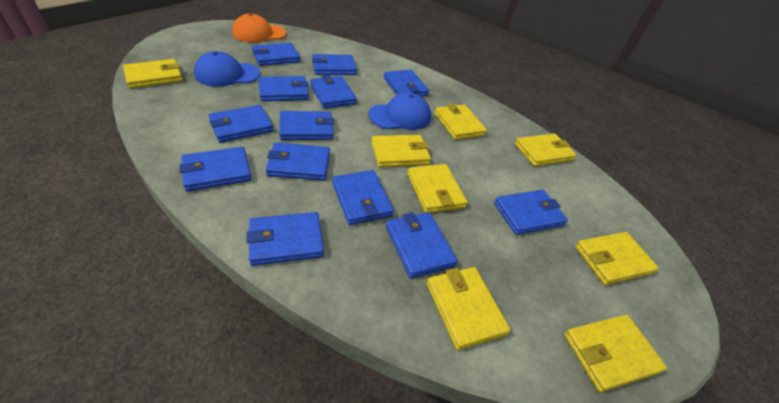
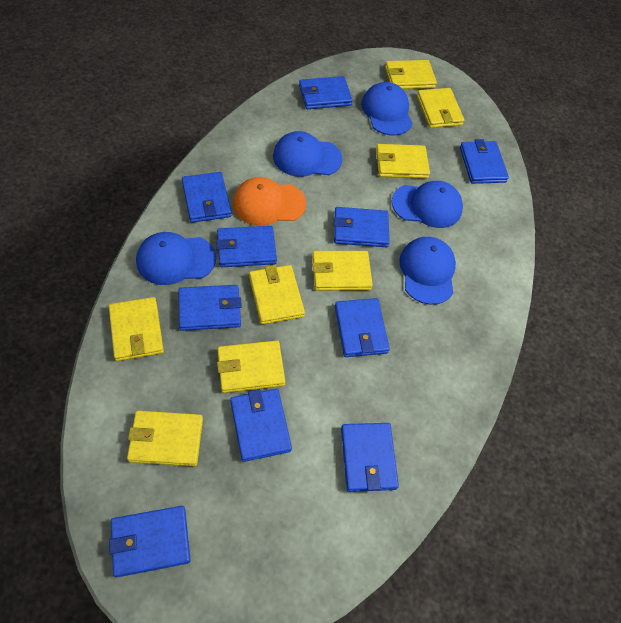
blue cap: 2 -> 5
blue wallet: 13 -> 10

